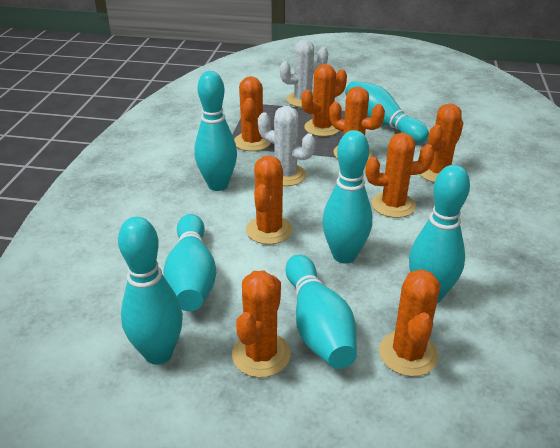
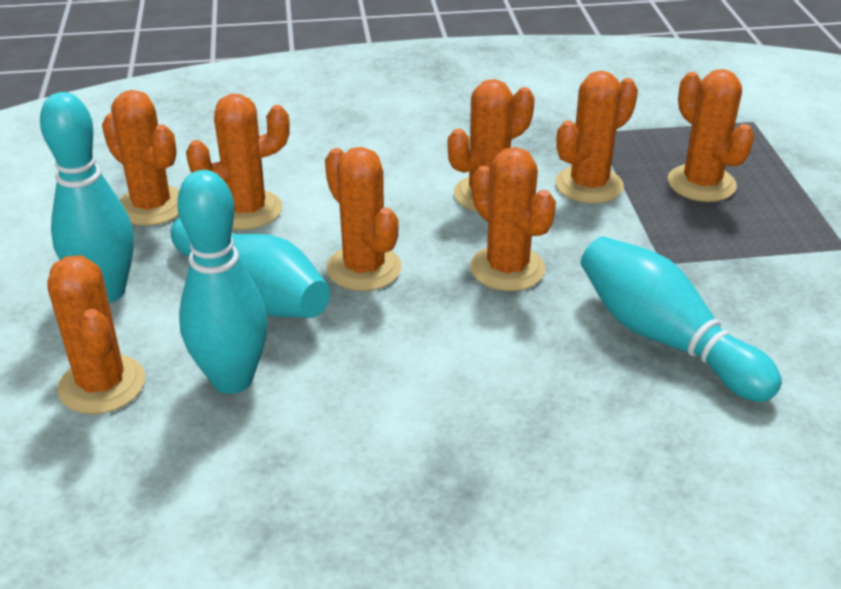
turquoise bowling pin: 7 -> 4
white cactus: 2 -> 0

